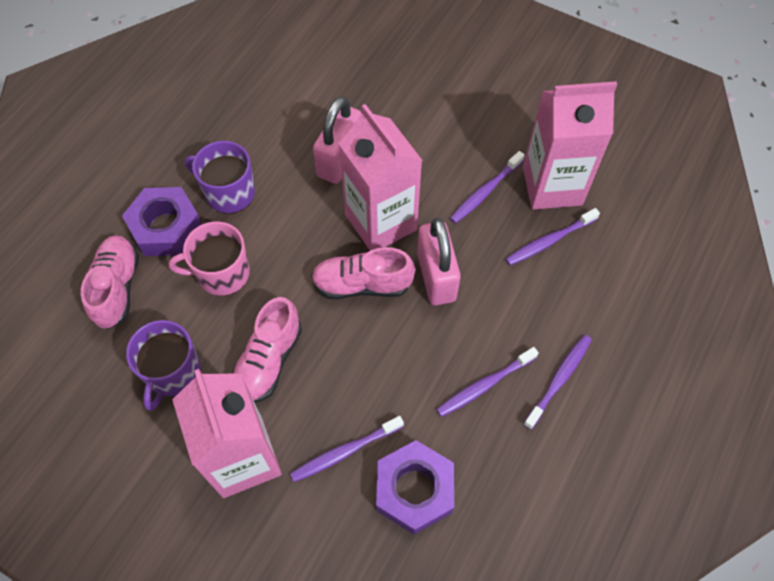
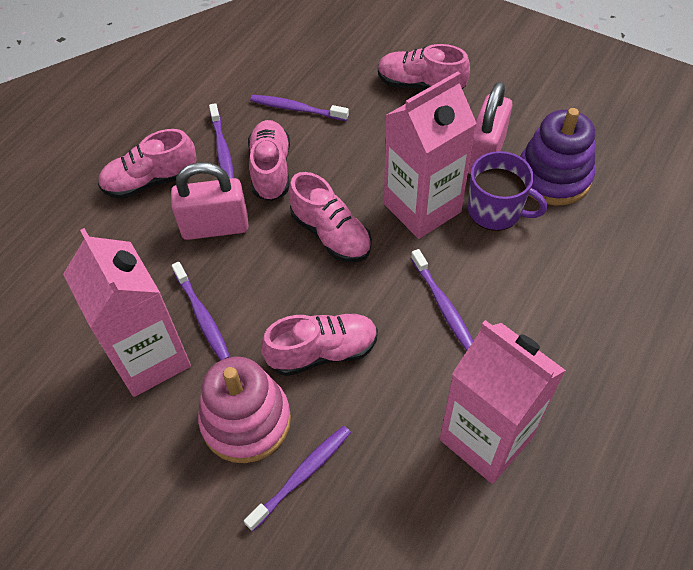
pink mug: 1 -> 0
pink shoe: 3 -> 5
pink stacking toy: 0 -> 1
purple mug: 2 -> 1
purple nut: 2 -> 0
purple stacking toy: 0 -> 1

